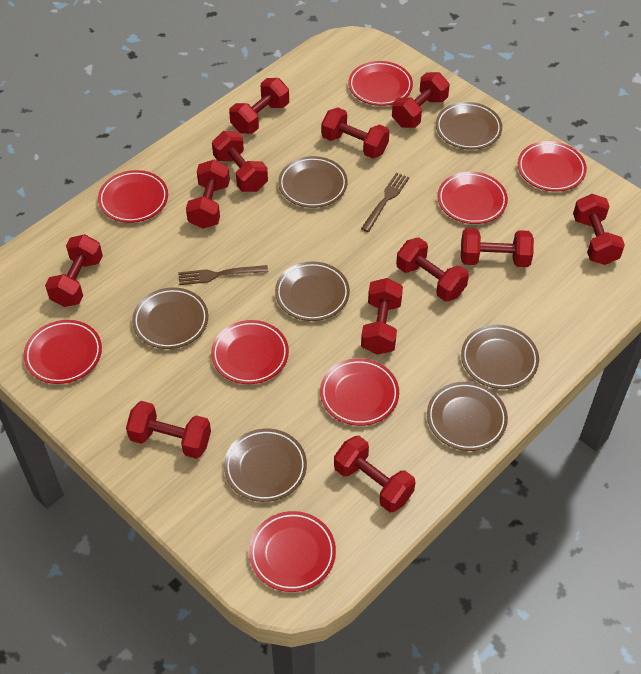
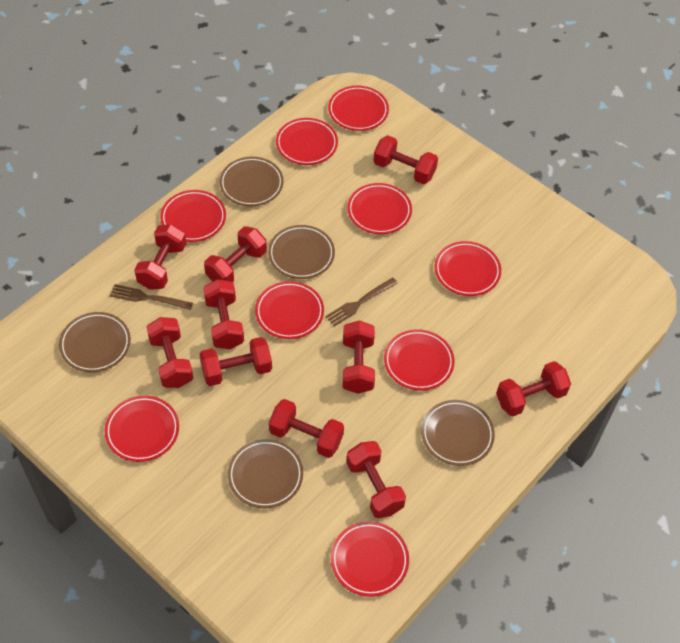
brown plate: 7 -> 5
red dumbbell: 12 -> 10
red plate: 8 -> 9

